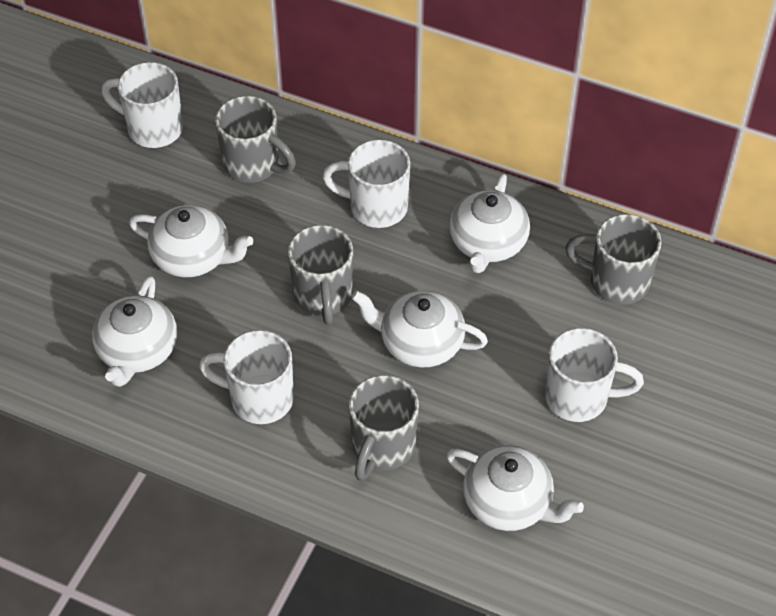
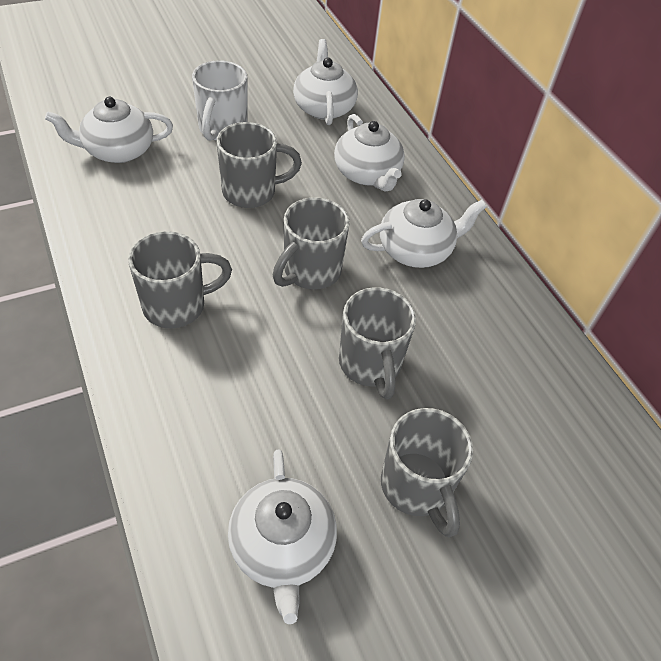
grey mug: 4 -> 5
white mug: 4 -> 1

